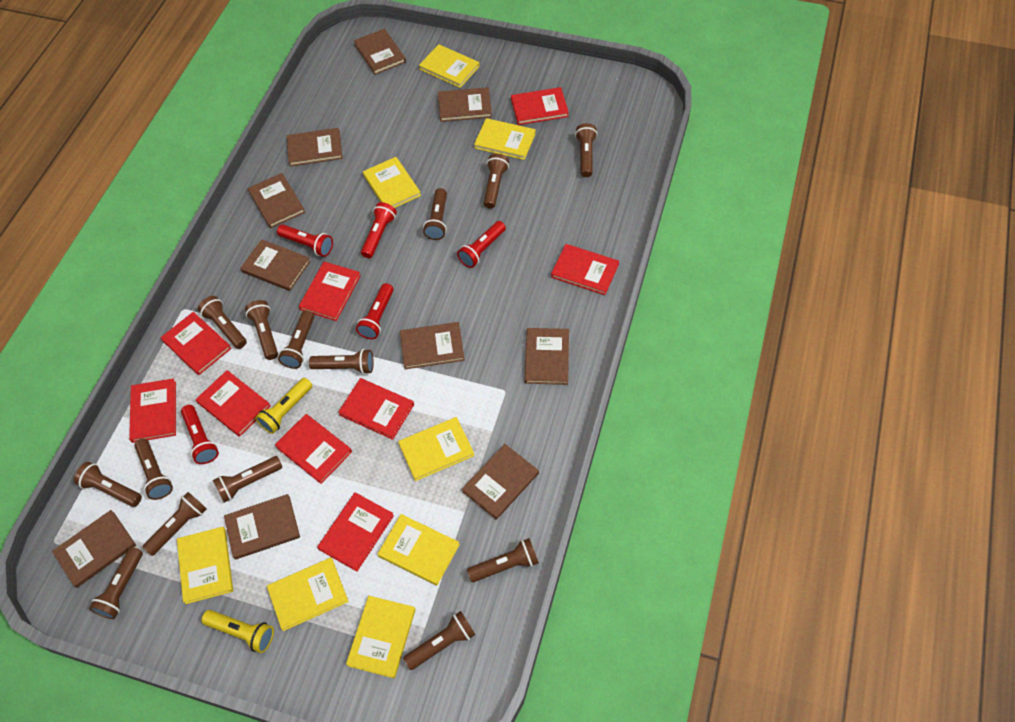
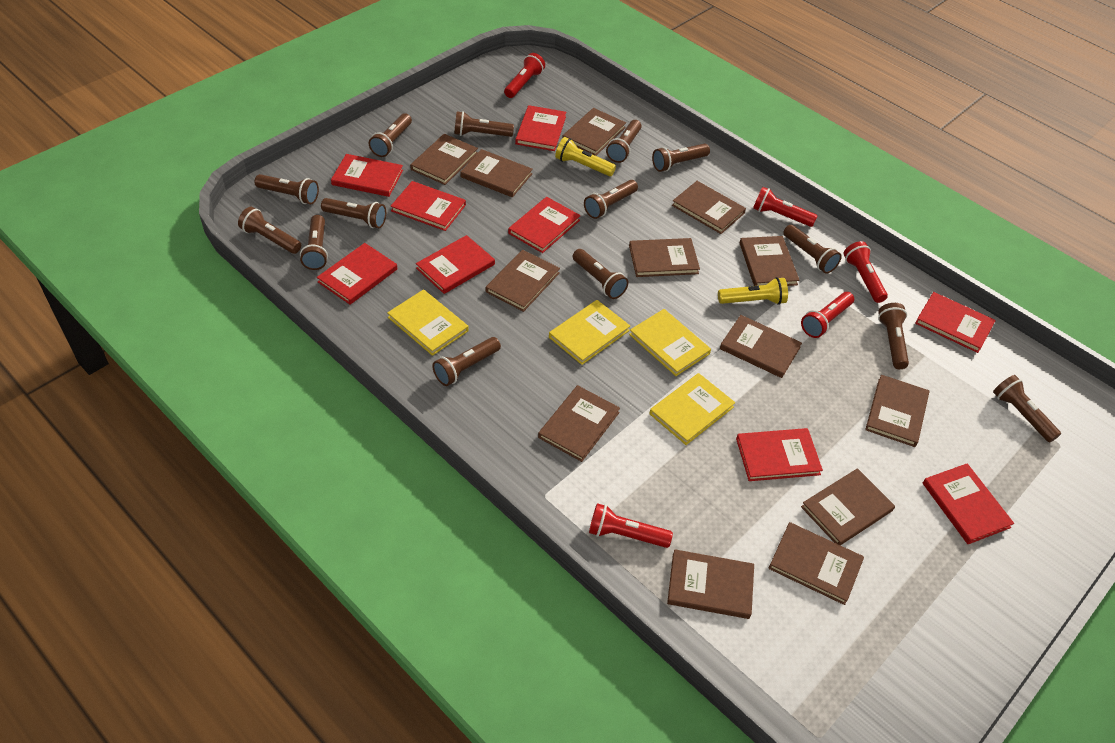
brown book: 10 -> 13
yellow book: 8 -> 4

